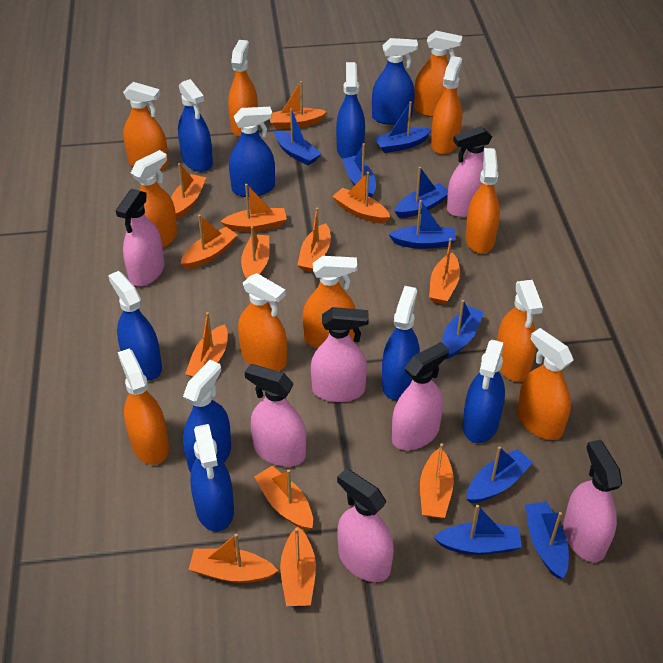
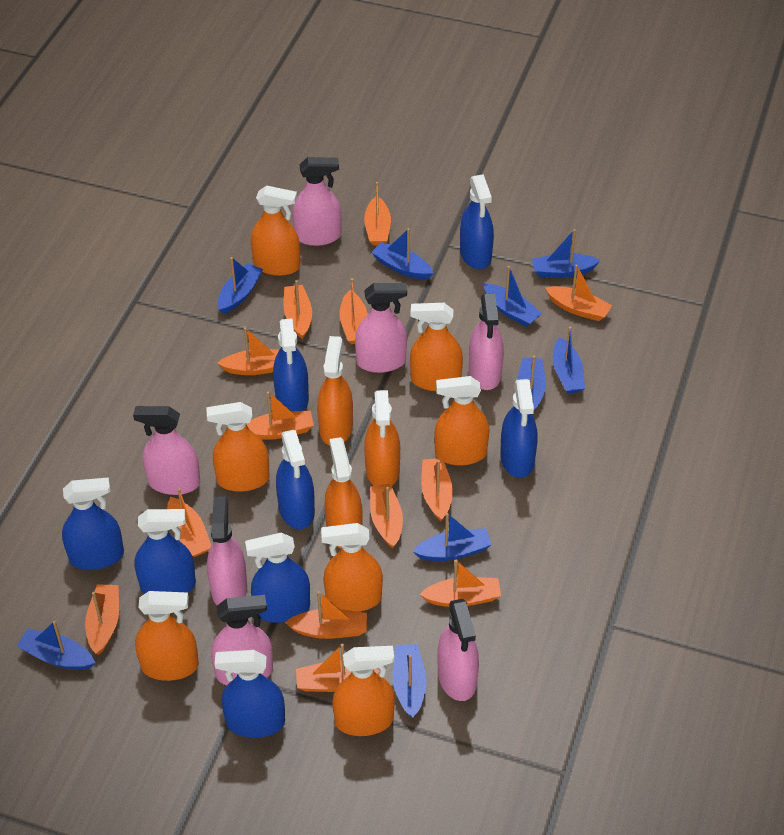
blue spray bottle: 9 -> 8
orange spray bottle: 11 -> 10

